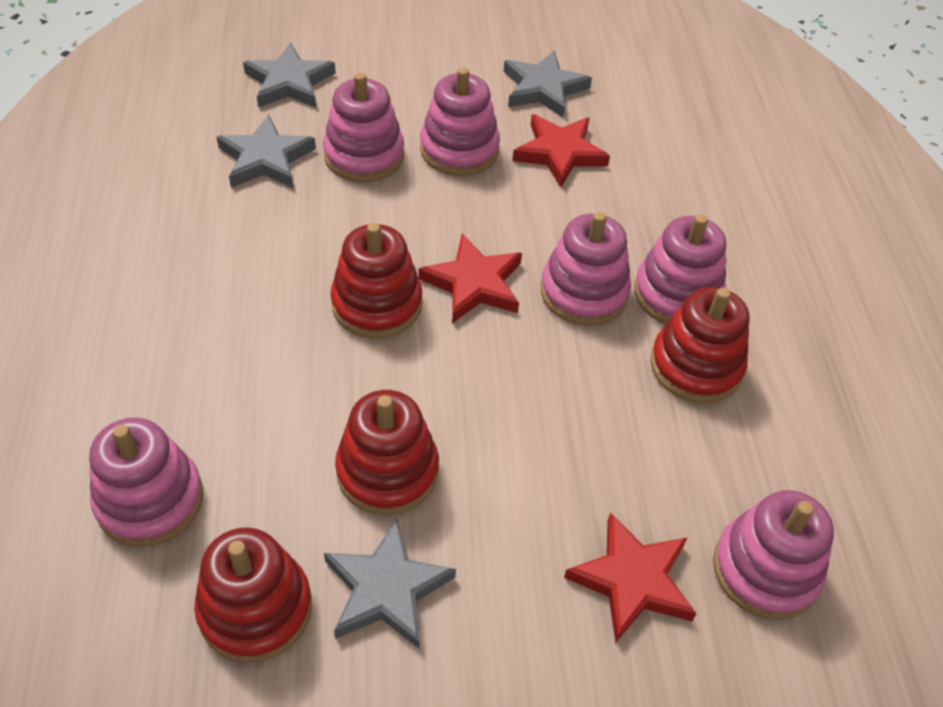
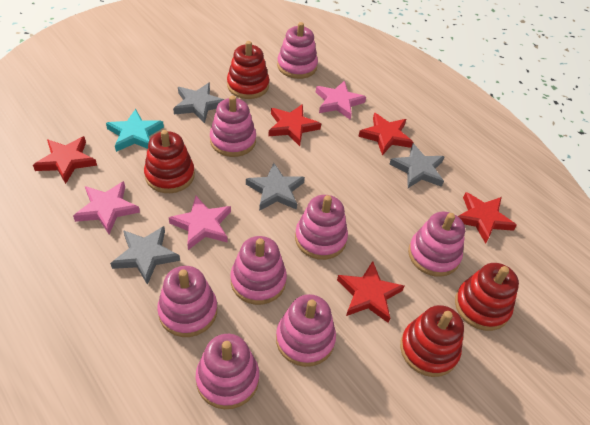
pink stacking toy: 6 -> 8
pink star: 0 -> 3
red star: 3 -> 5
turquoise star: 0 -> 1

